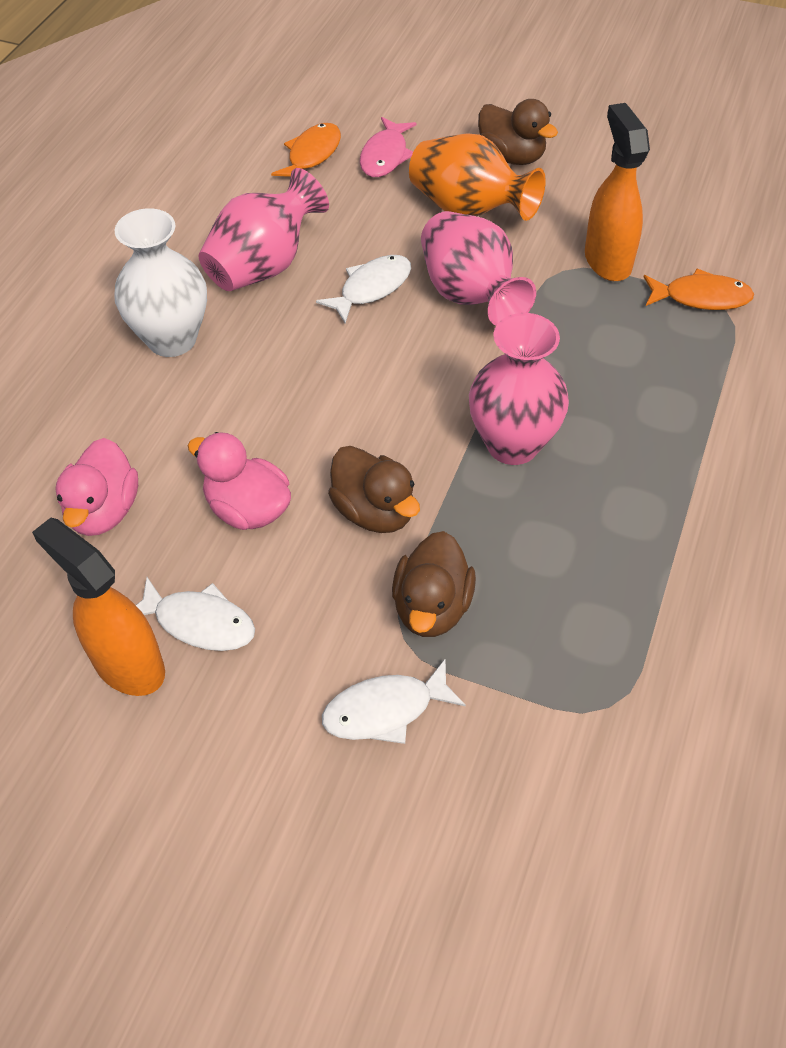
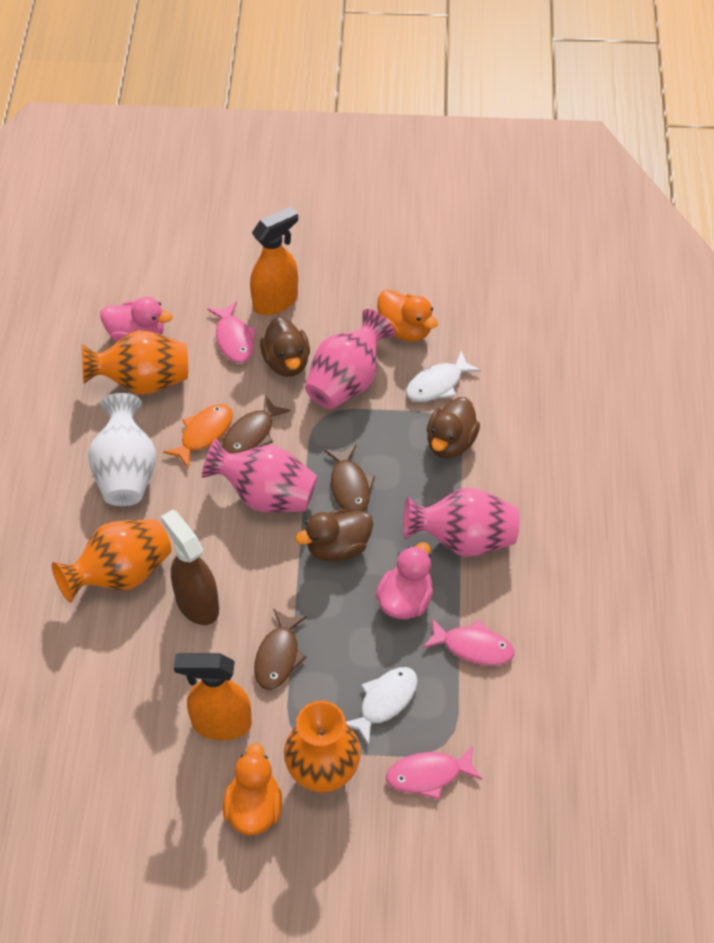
brown fish: 0 -> 3
brown spray bottle: 0 -> 1
orange duck: 0 -> 2
orange fish: 2 -> 1
orange vase: 1 -> 3
pink fish: 1 -> 3
white fish: 3 -> 2

